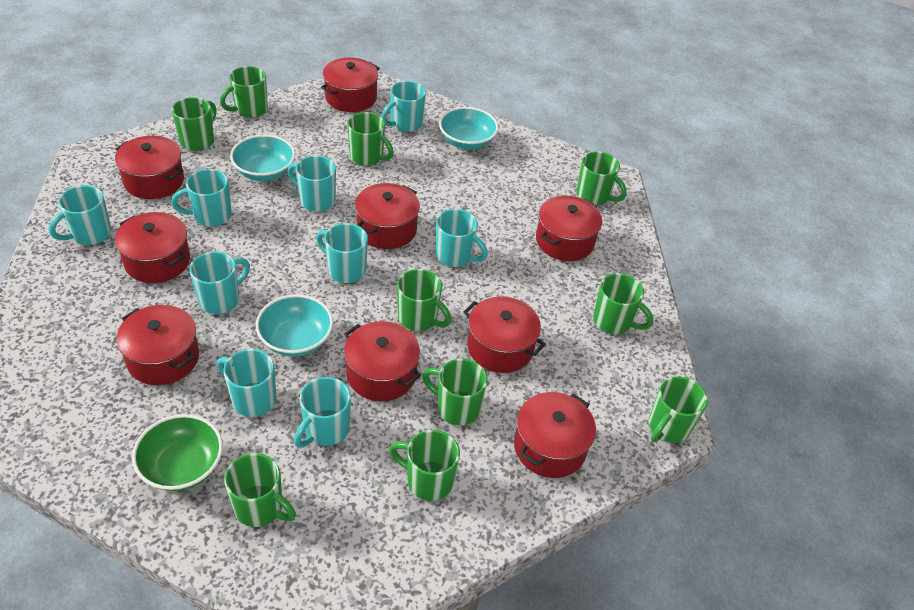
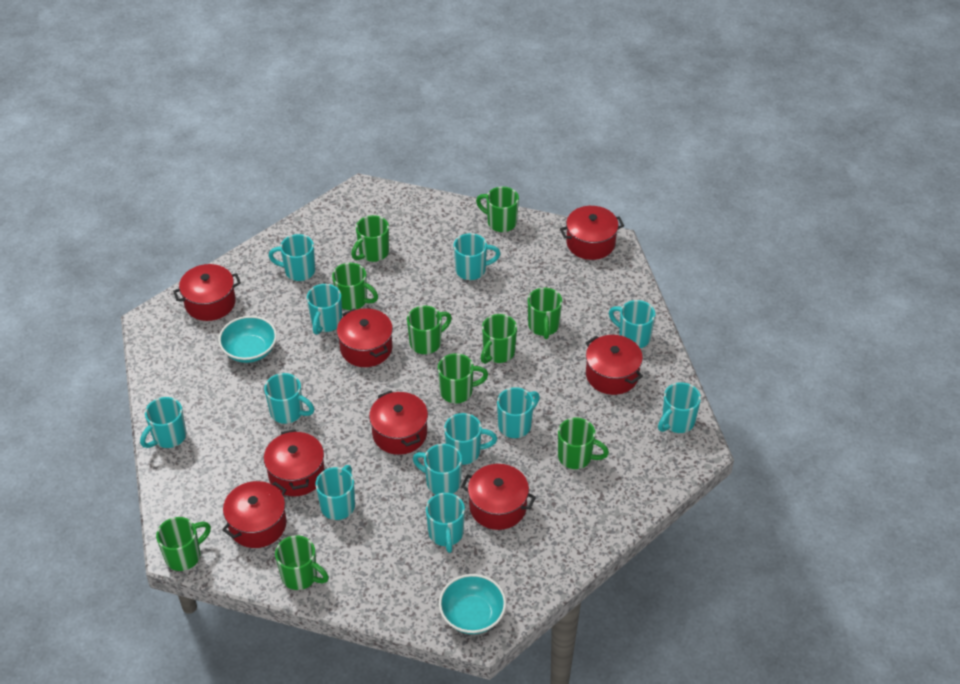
green bowl: 1 -> 0
red pot: 9 -> 8
turquoise bowl: 3 -> 2
turquoise mug: 9 -> 12

